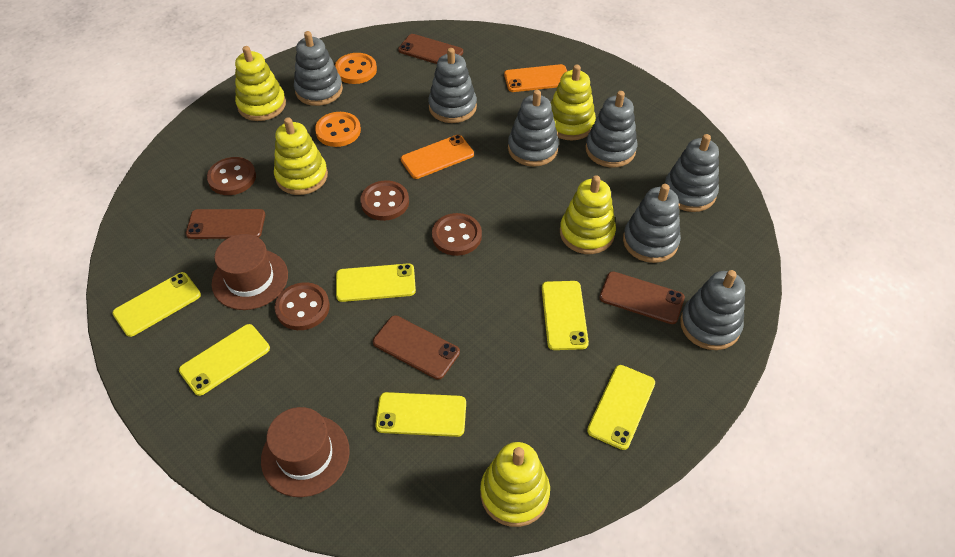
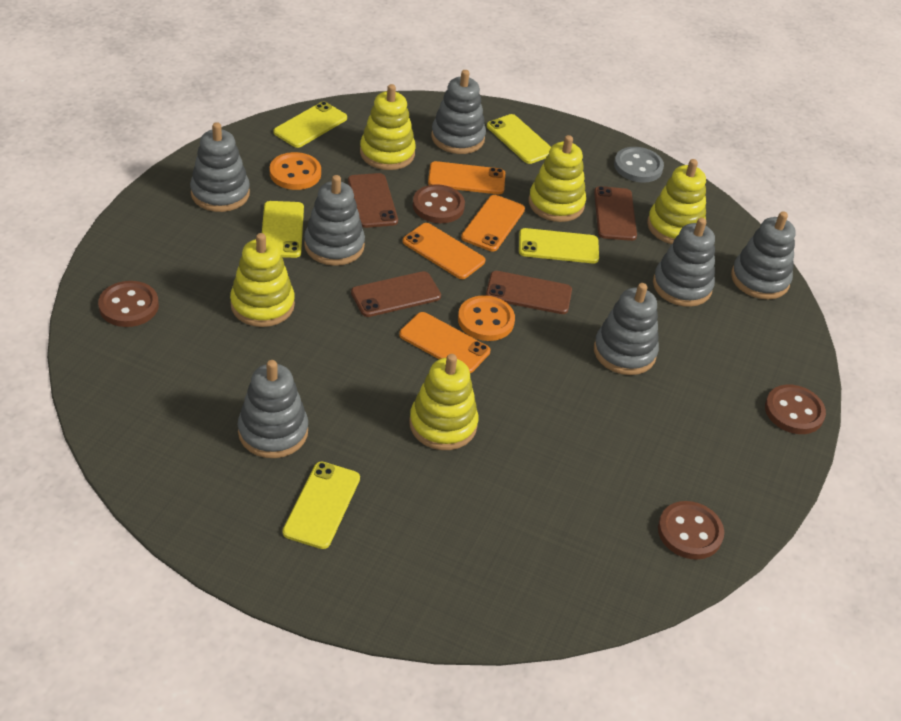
brown hat: 2 -> 0
grey button: 0 -> 1
orange phone: 2 -> 4
yellow phone: 6 -> 5

